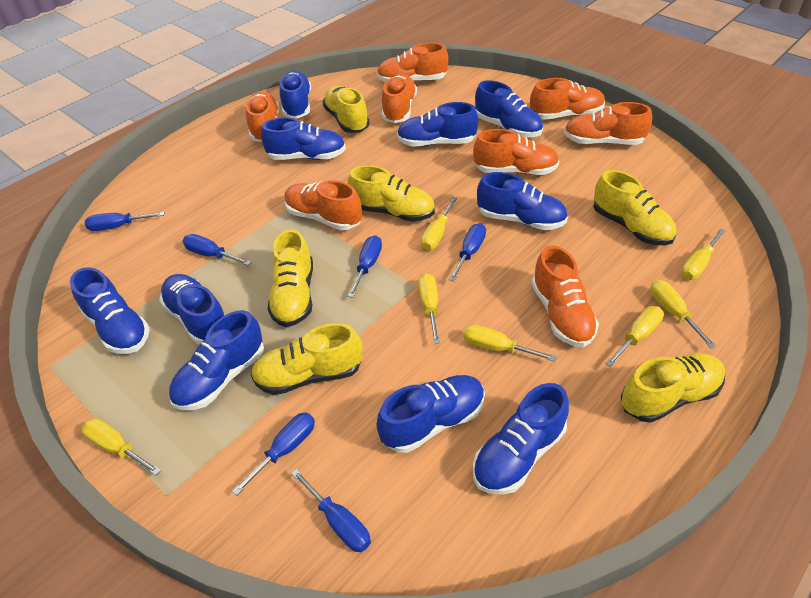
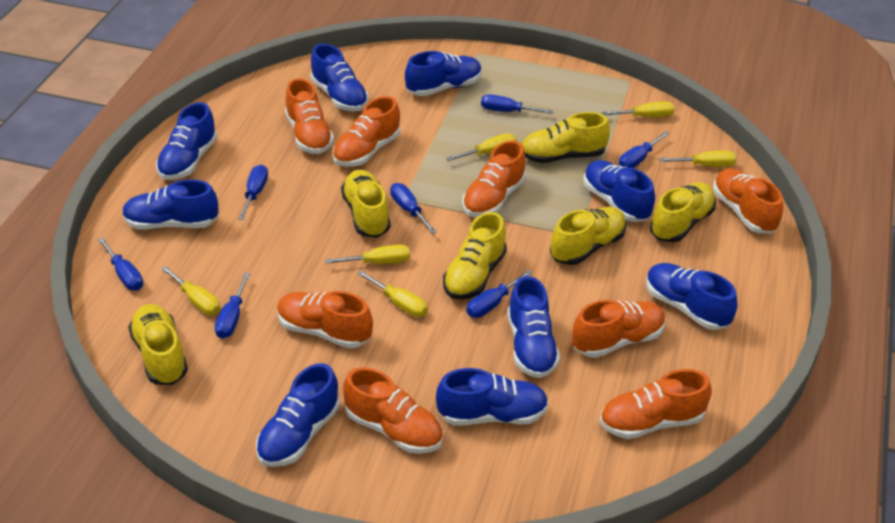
blue screwdriver: 6 -> 7
blue shoe: 10 -> 9
yellow screwdriver: 7 -> 6

